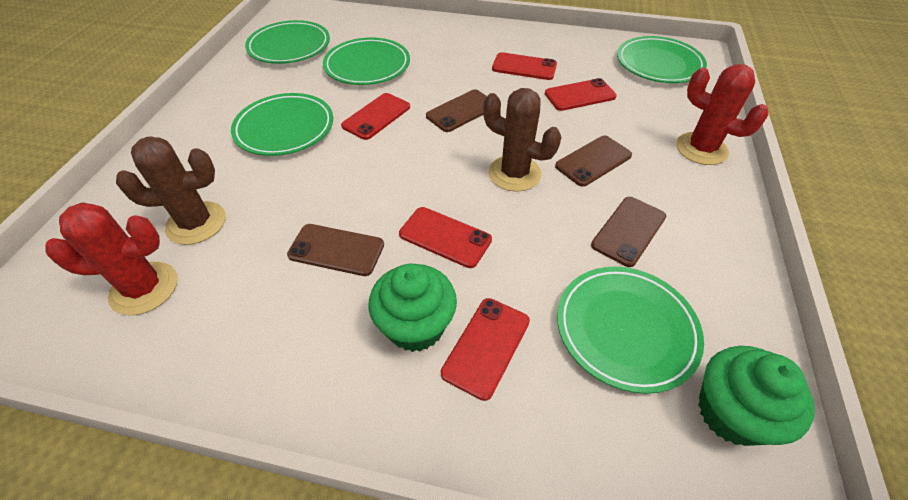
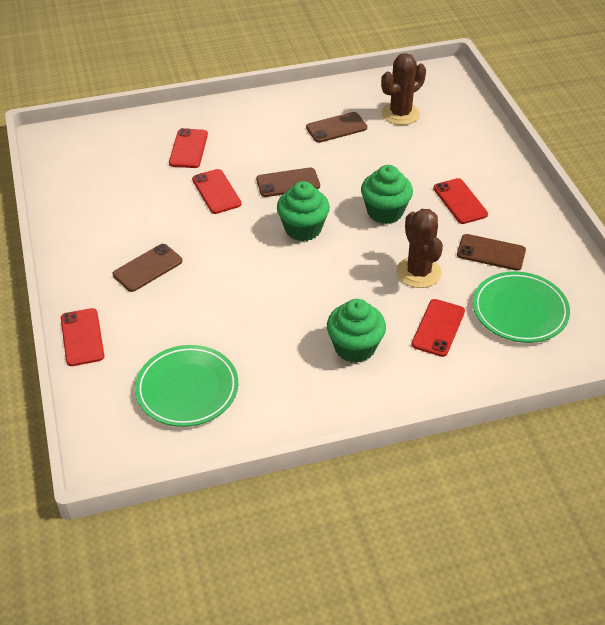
green cupcake: 2 -> 3
green plate: 5 -> 2
red cactus: 2 -> 0

